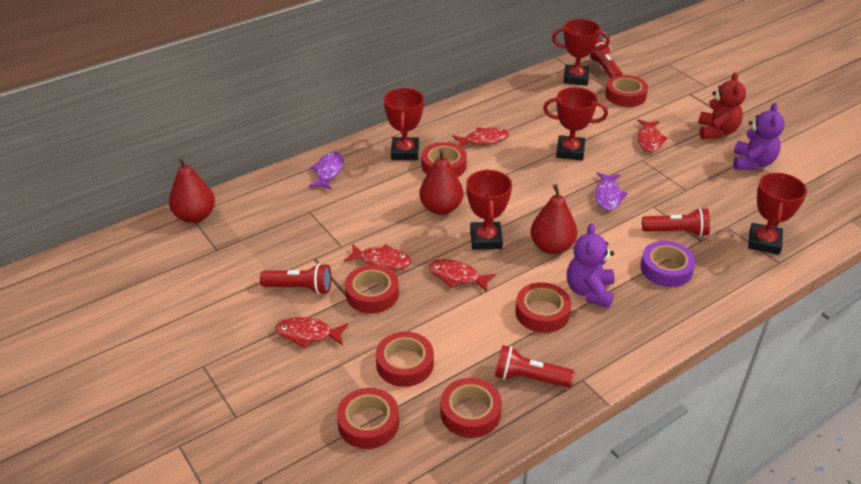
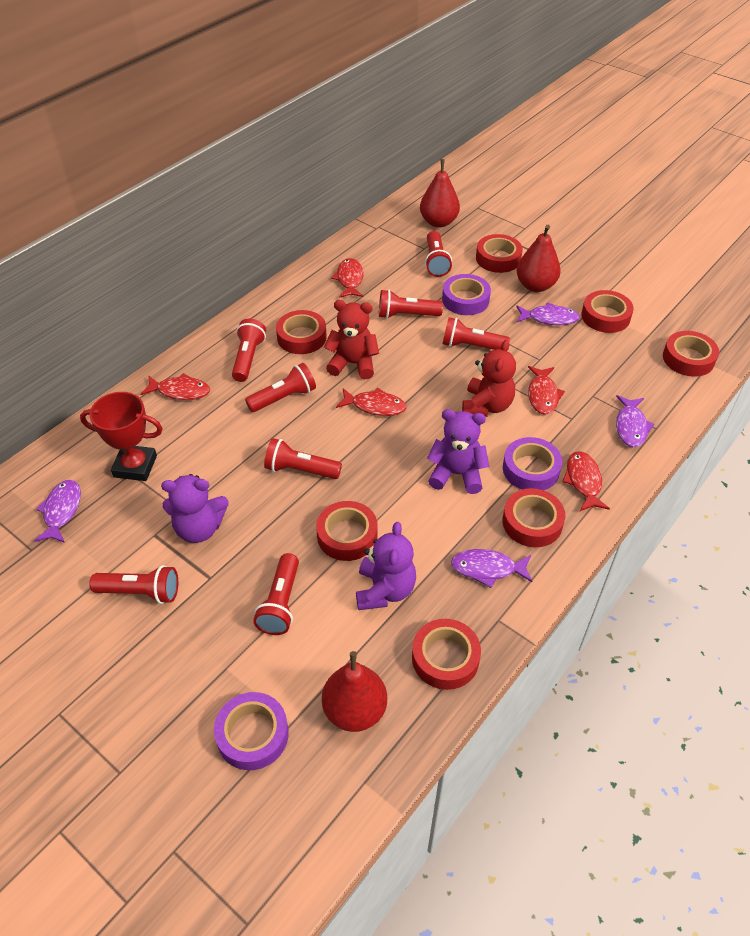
purple fish: 2 -> 4
purple tape: 1 -> 3
purple teddy bear: 2 -> 3
red flashlight: 4 -> 8
red teddy bear: 1 -> 2
red trophy: 5 -> 1

